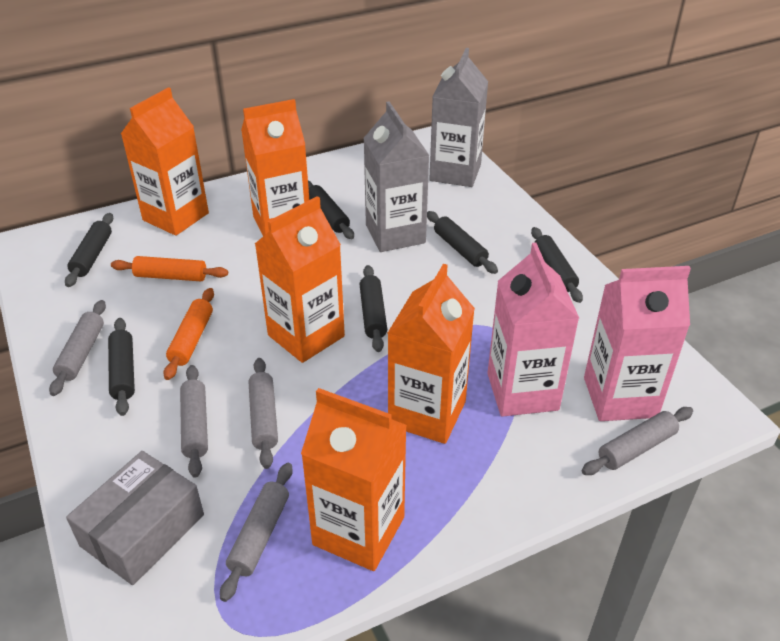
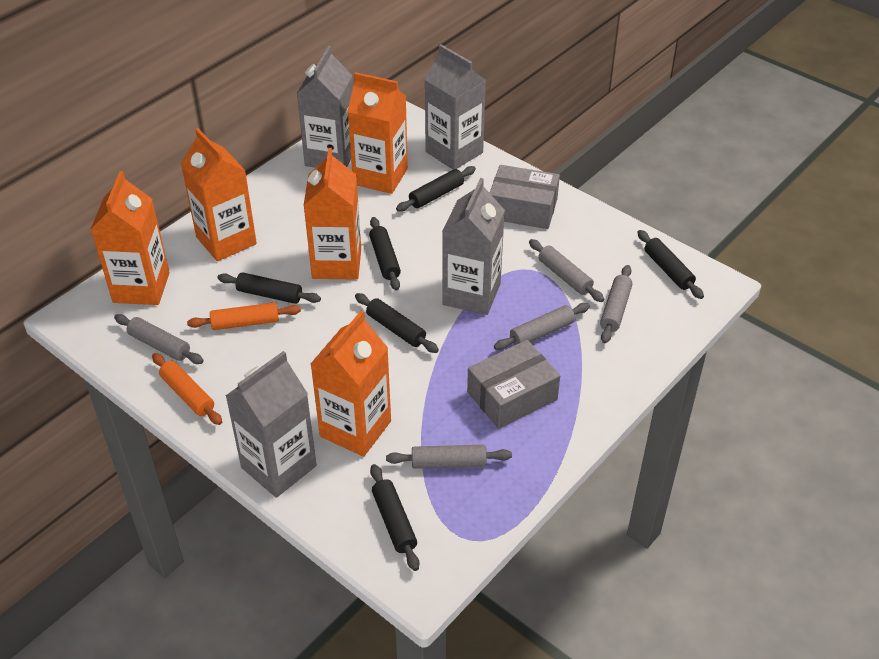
grey box: 1 -> 2
grey carton: 2 -> 4
pink carton: 2 -> 0

